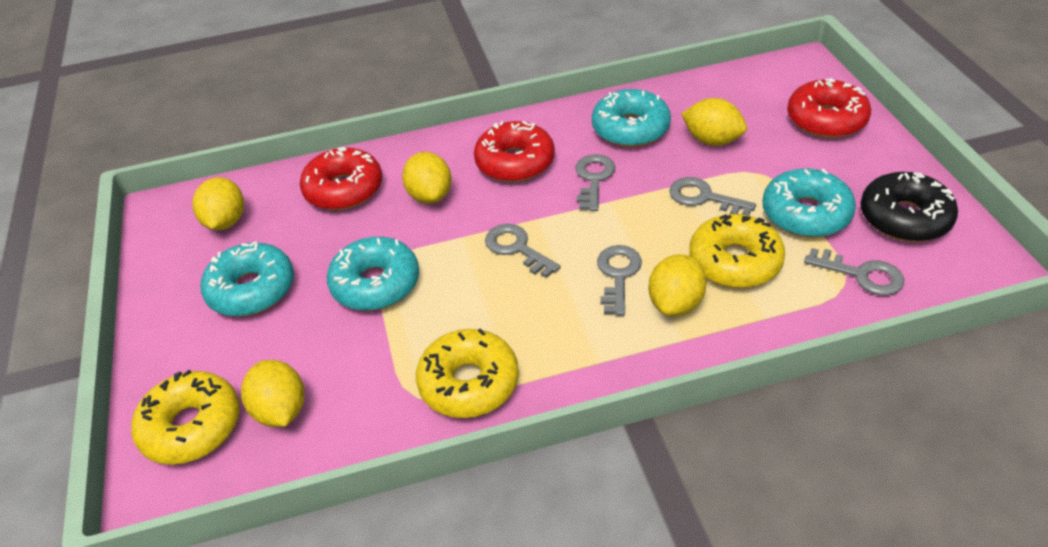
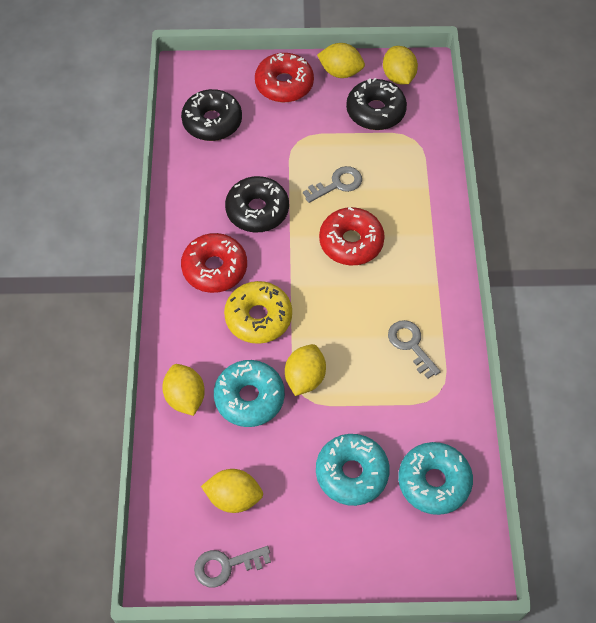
black donut: 1 -> 3
grey key: 5 -> 3
turquoise donut: 4 -> 3
yellow donut: 3 -> 1

